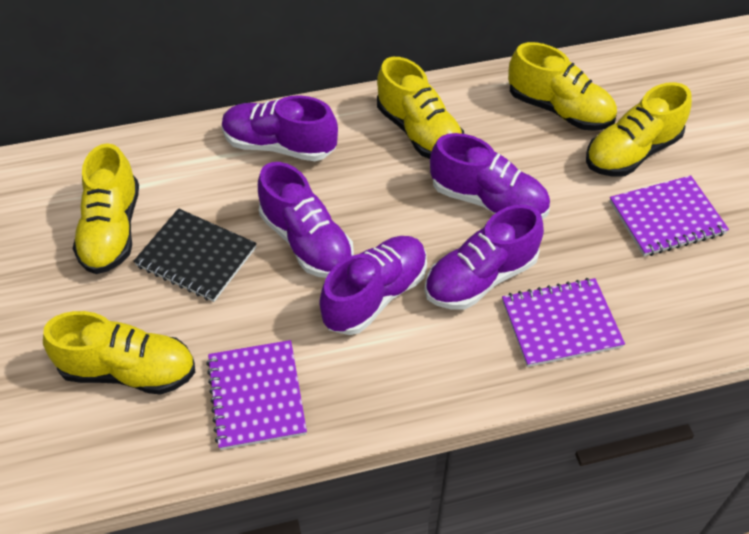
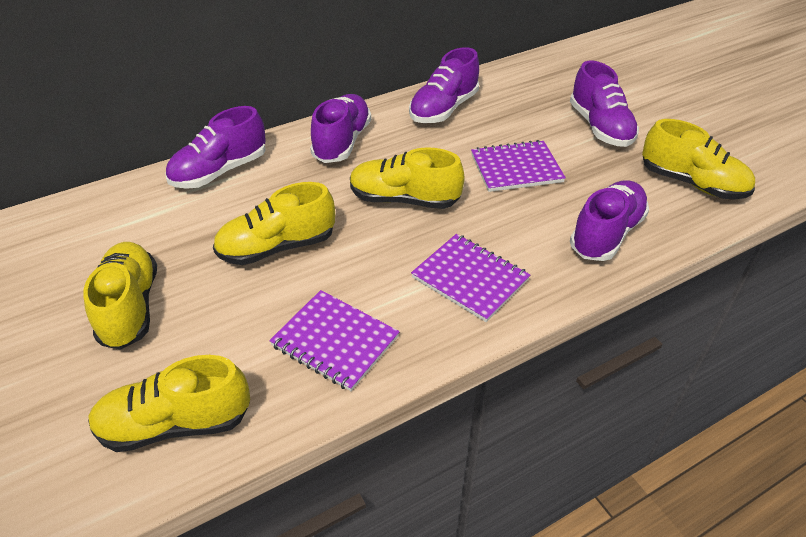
black notebook: 1 -> 0

